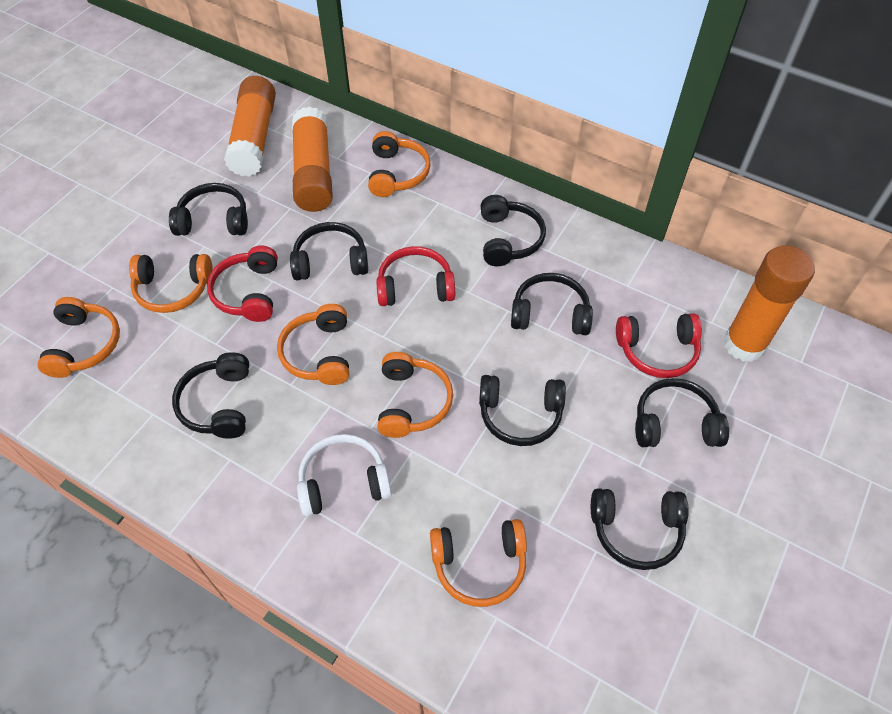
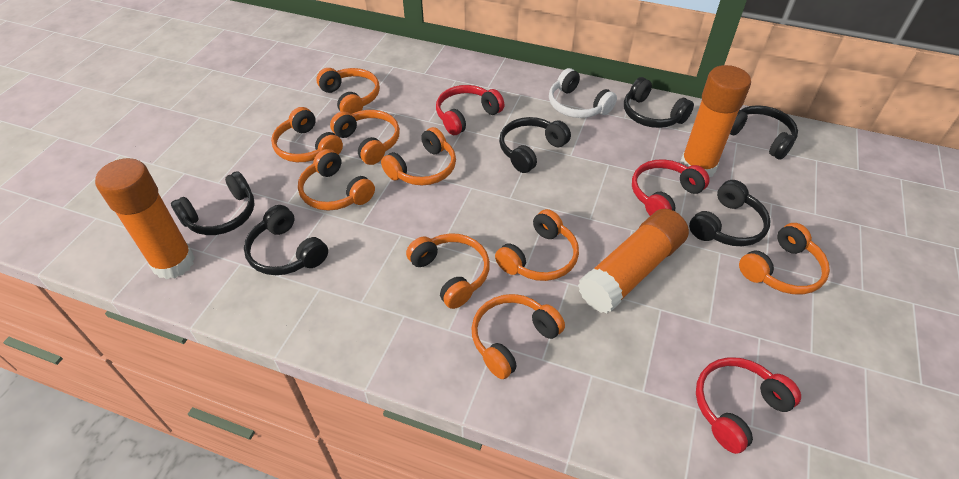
black headphones: 8 -> 6
orange headphones: 6 -> 9

